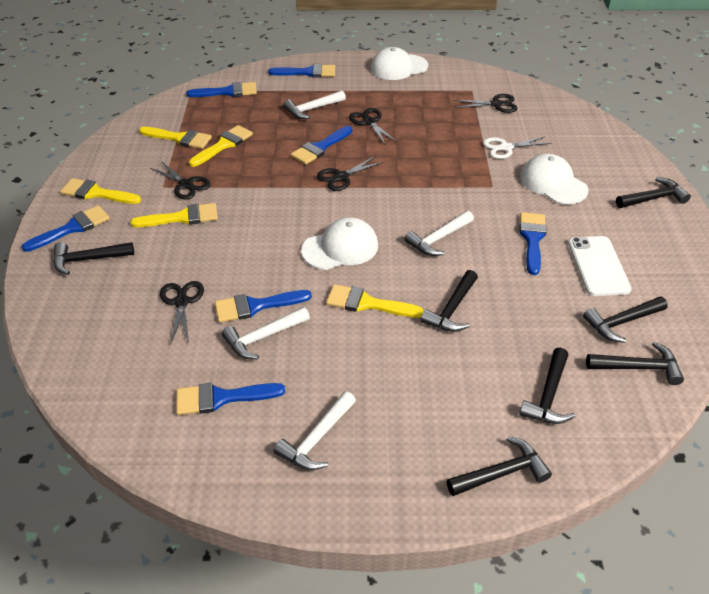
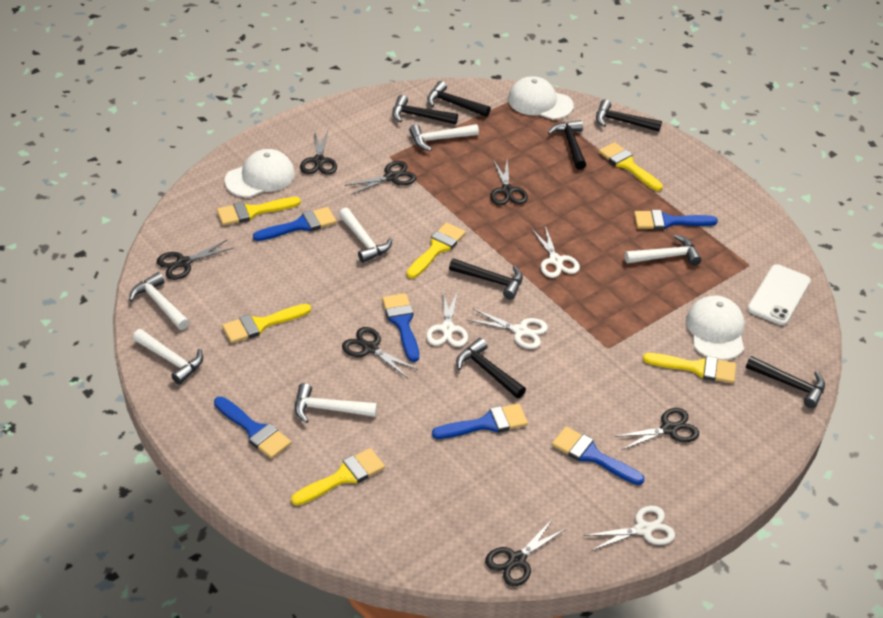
black scissors: 5 -> 7
blue brush: 7 -> 6
white hammer: 4 -> 6
white scissors: 1 -> 4
yellow brush: 5 -> 6

